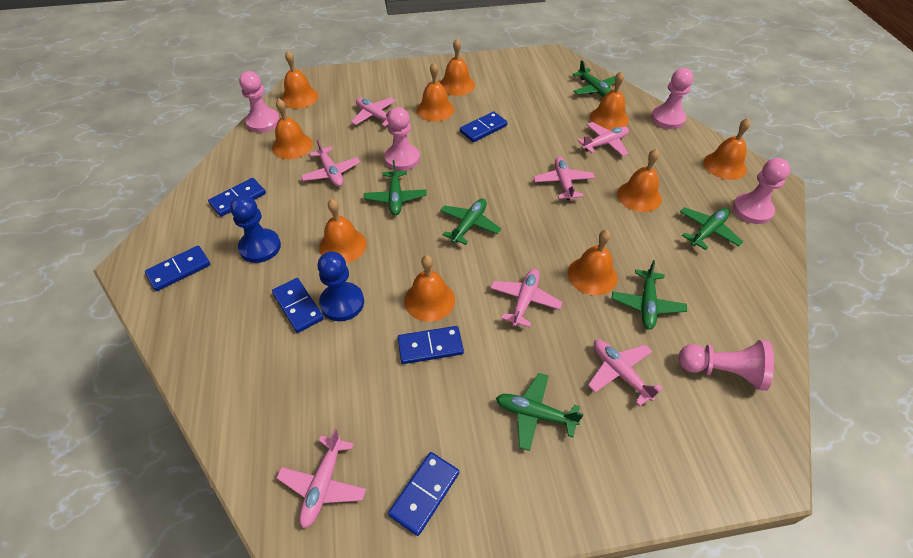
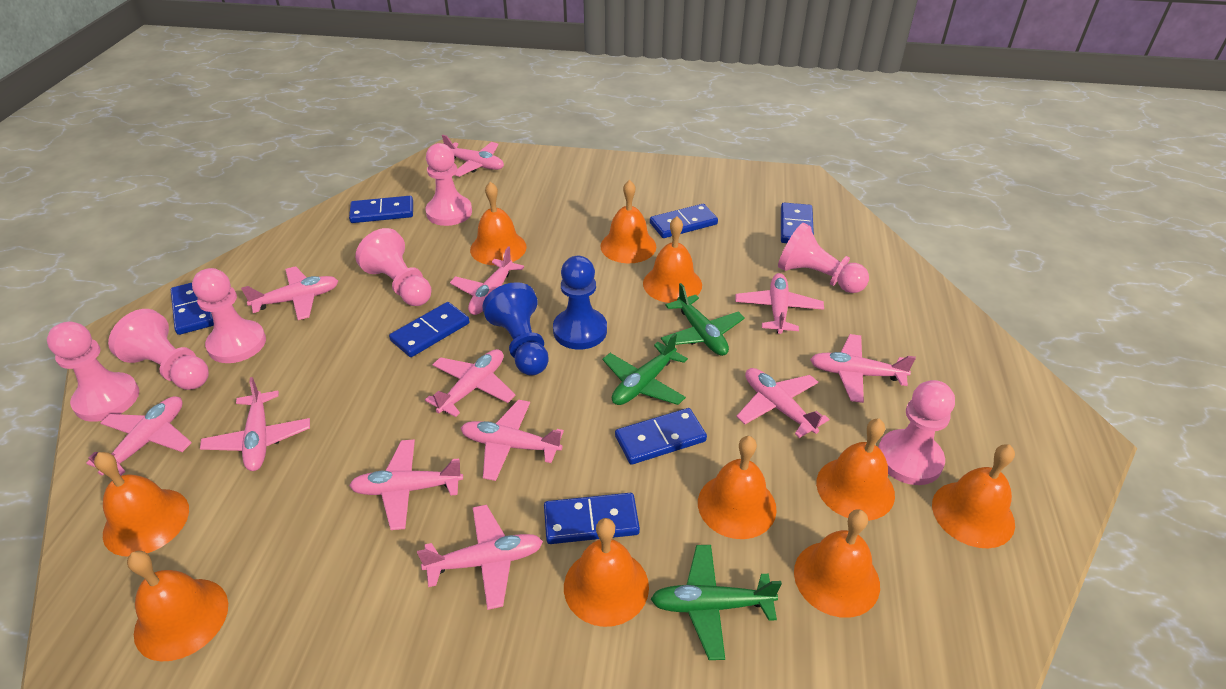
blue domino: 6 -> 7
green plane: 6 -> 3
pink pawn: 5 -> 7
pink plane: 7 -> 12

